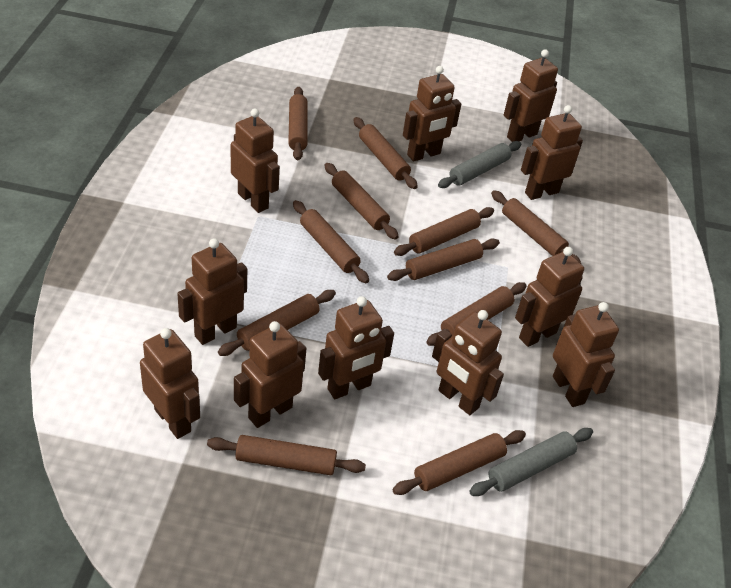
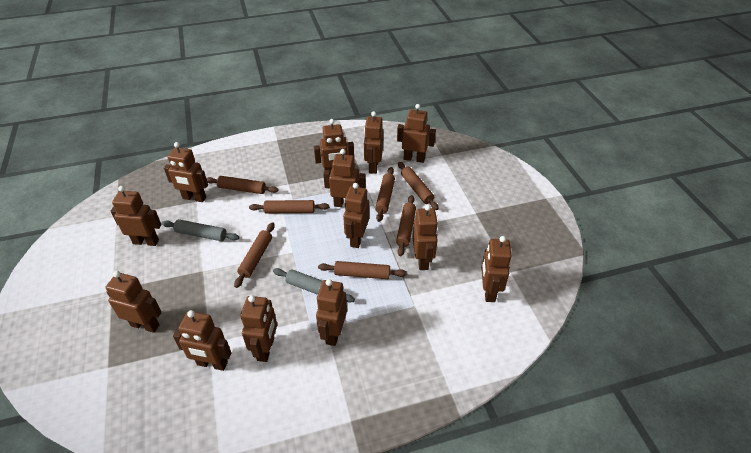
brown robot: 11 -> 13
brown rolling pin: 11 -> 7

